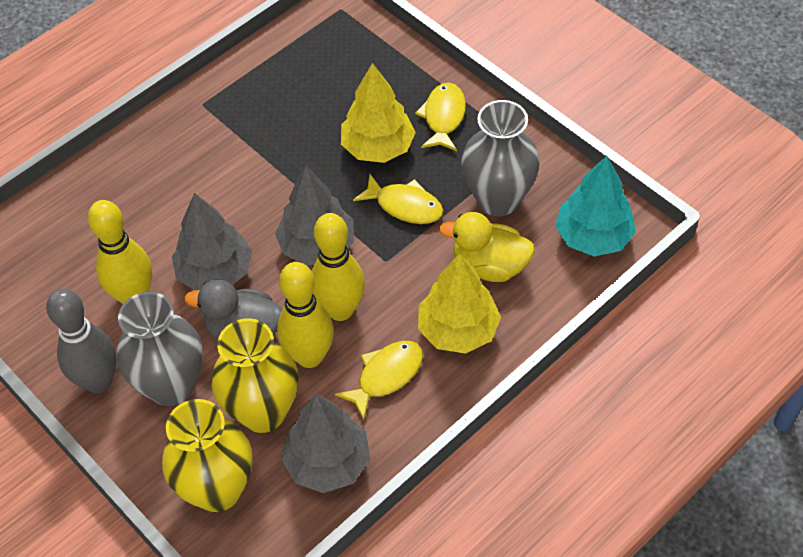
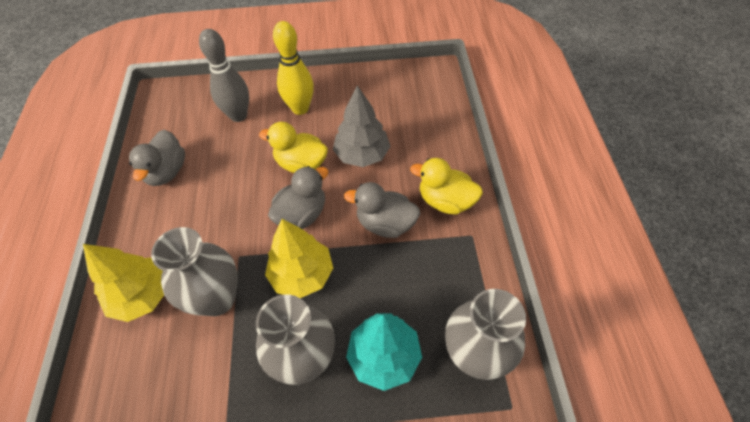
grey duck: 1 -> 3
grey tree: 3 -> 1
grey vase: 2 -> 3
yellow bowling pin: 3 -> 1
yellow duck: 1 -> 2
yellow fish: 3 -> 0
yellow vase: 2 -> 0

